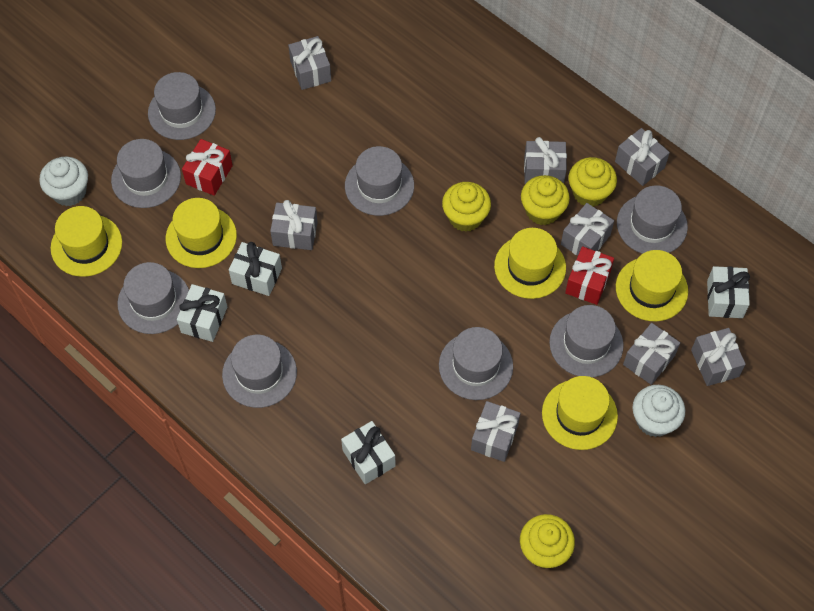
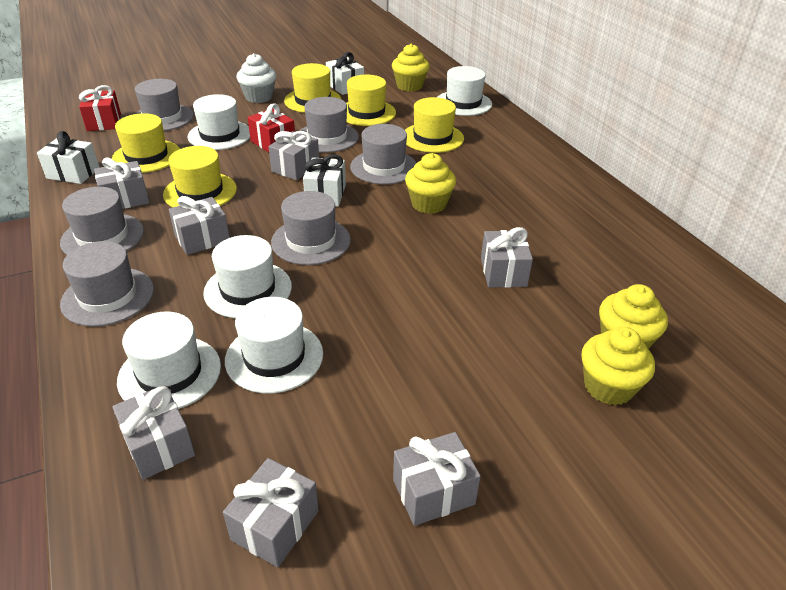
grey gift: 8 -> 7
grey hat: 8 -> 6
white cupcake: 2 -> 1
white gift: 4 -> 3
white hat: 0 -> 5

